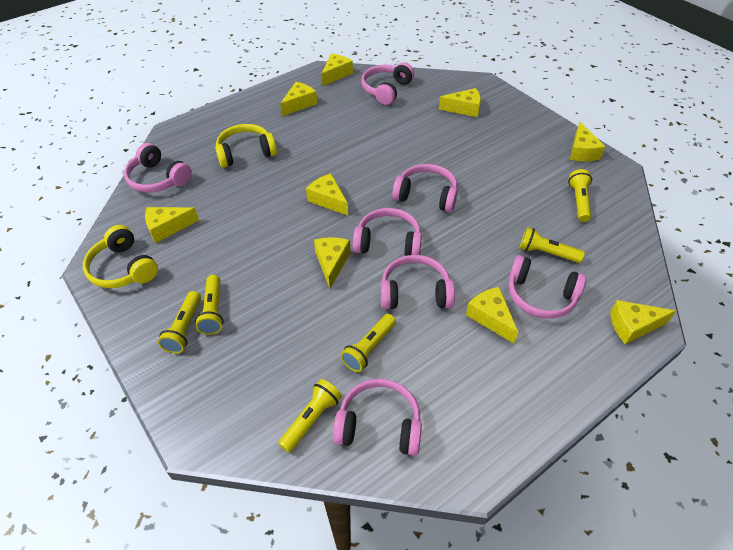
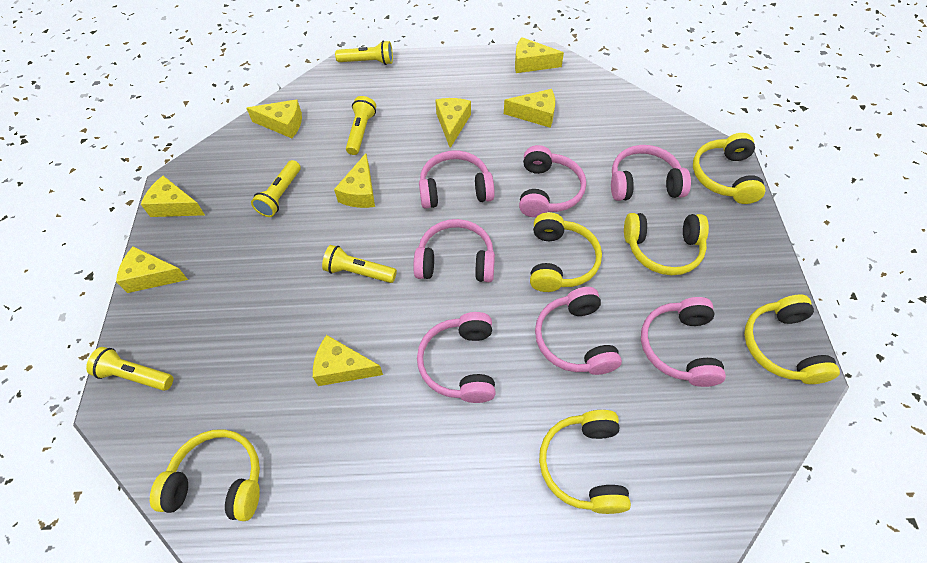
yellow cheese: 9 -> 8
yellow flashlight: 6 -> 5
yellow headphones: 2 -> 6

